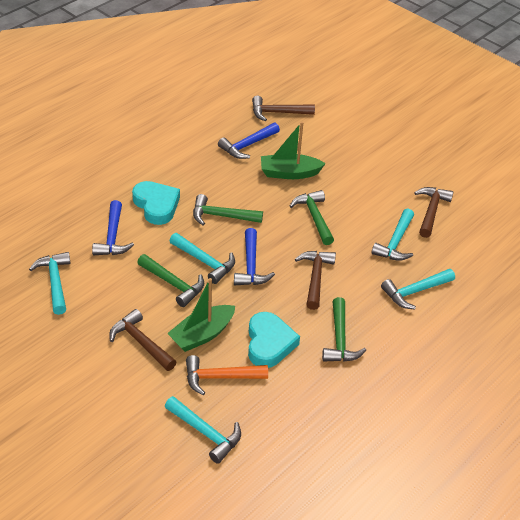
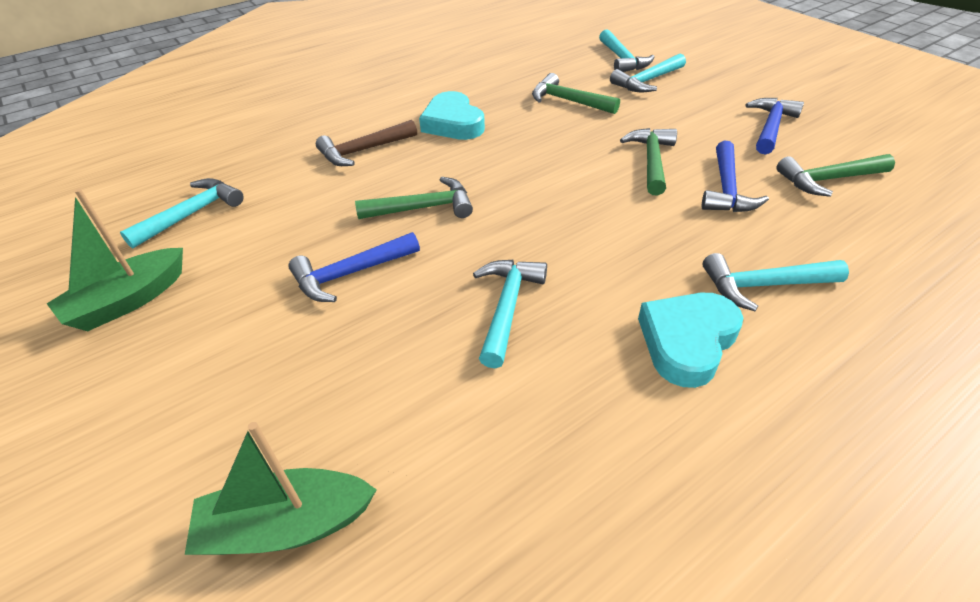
brown hammer: 4 -> 1
orange hammer: 1 -> 0

